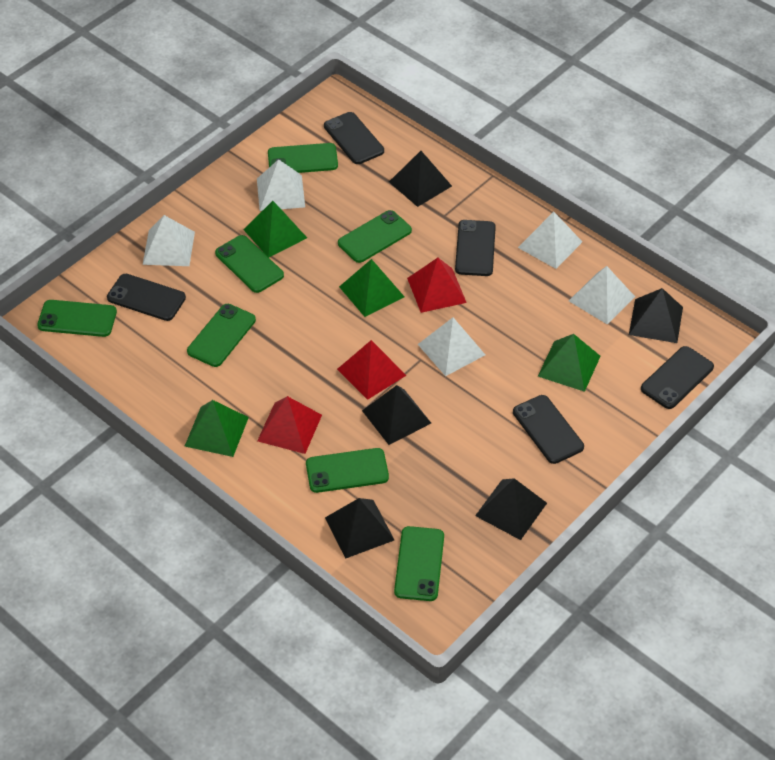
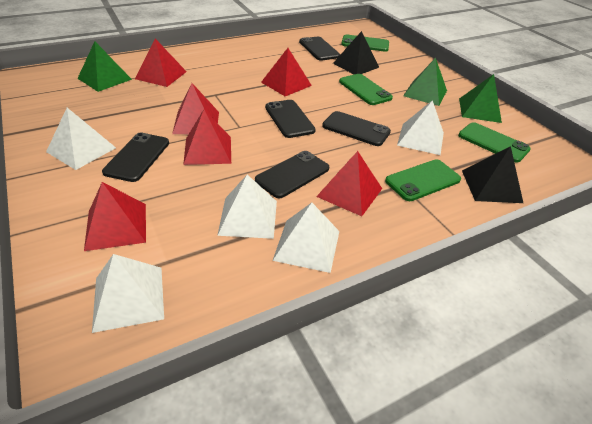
black pyramid: 5 -> 2
green phone: 7 -> 4
green pyramid: 4 -> 3
red pyramid: 3 -> 6

